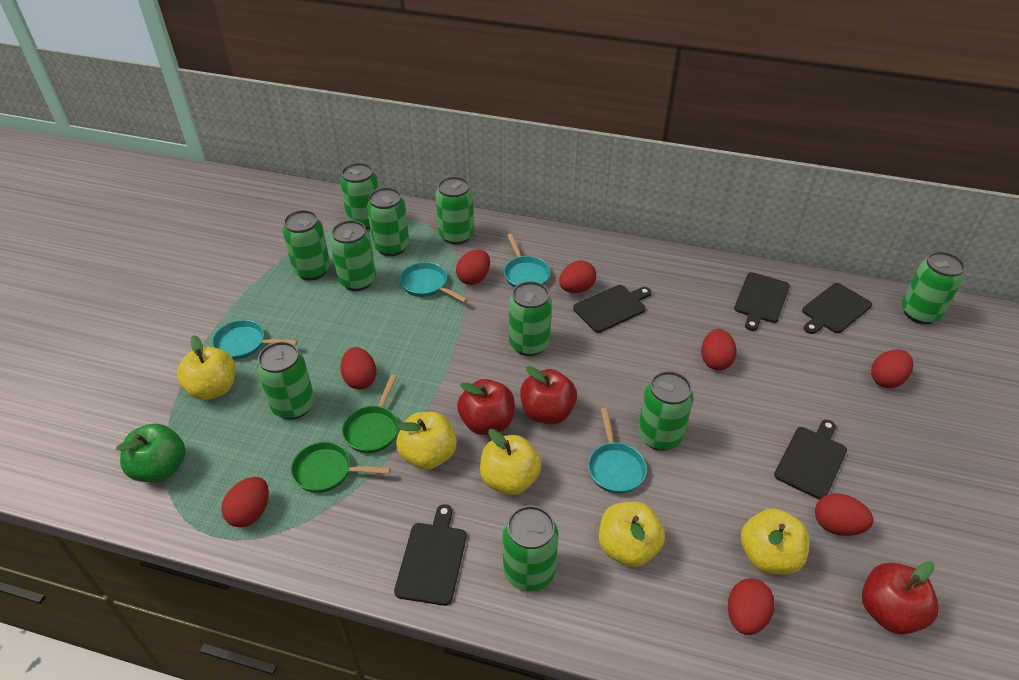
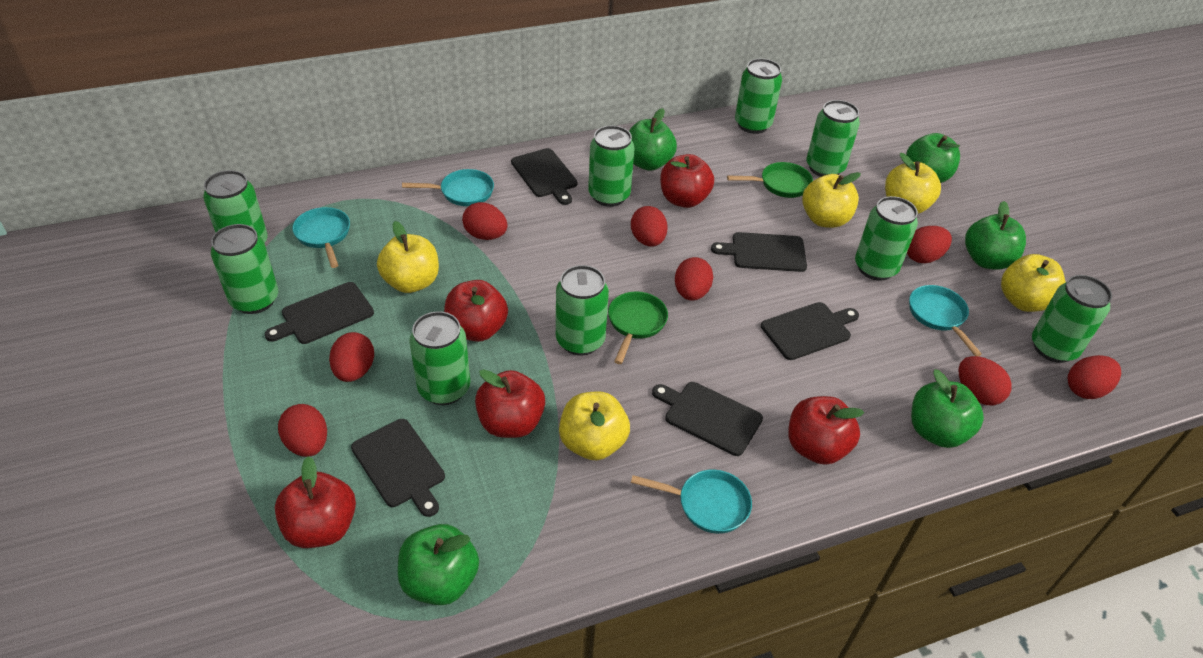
black cutting board: 5 -> 6
green apple: 1 -> 5
green can: 10 -> 9
red apple: 3 -> 5

